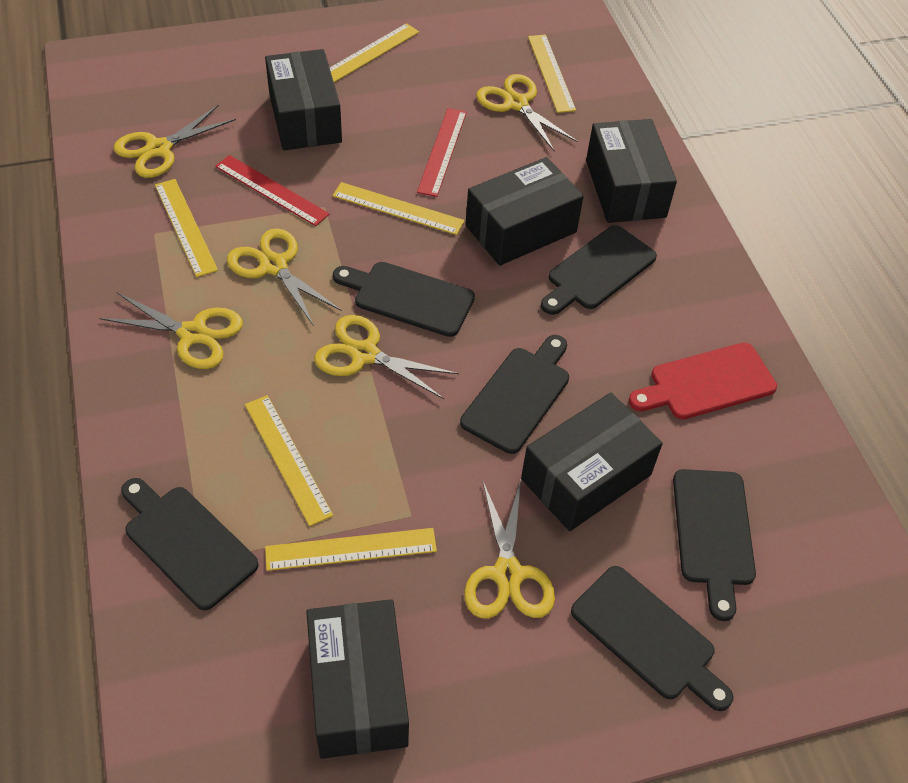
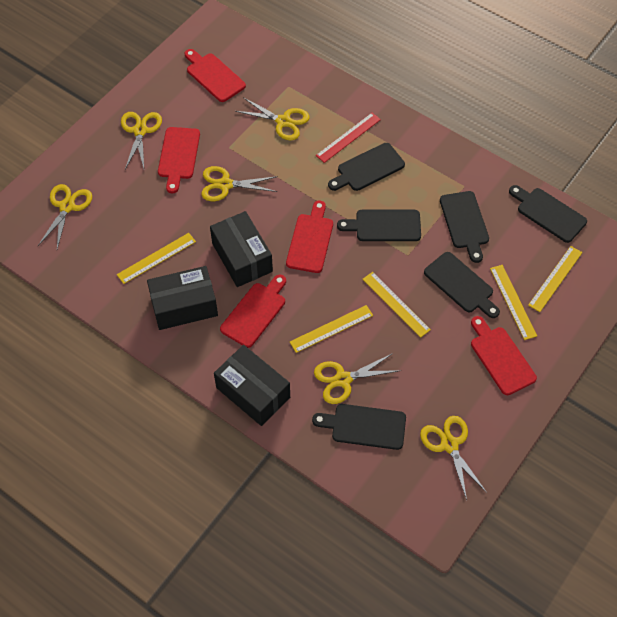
black box: 5 -> 3
red cutting board: 1 -> 5
red ruler: 2 -> 1
yellow ruler: 6 -> 5

